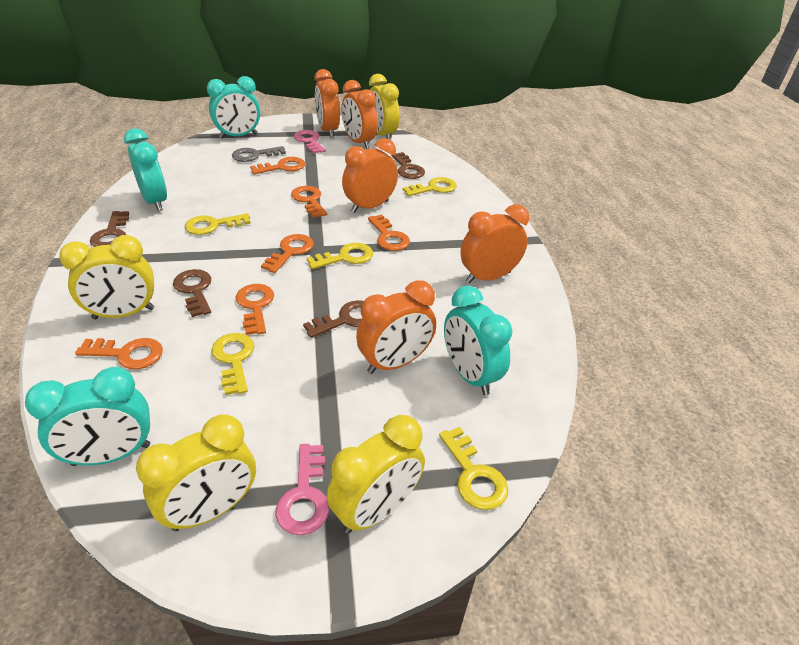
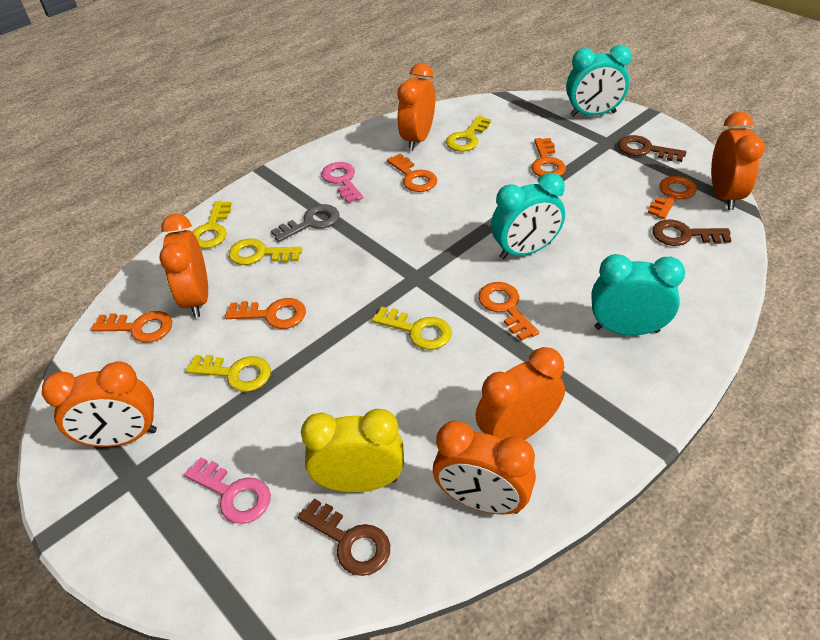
brown key: 4 -> 3
orange clock: 5 -> 6
turquoise clock: 4 -> 3
yellow clock: 4 -> 1

